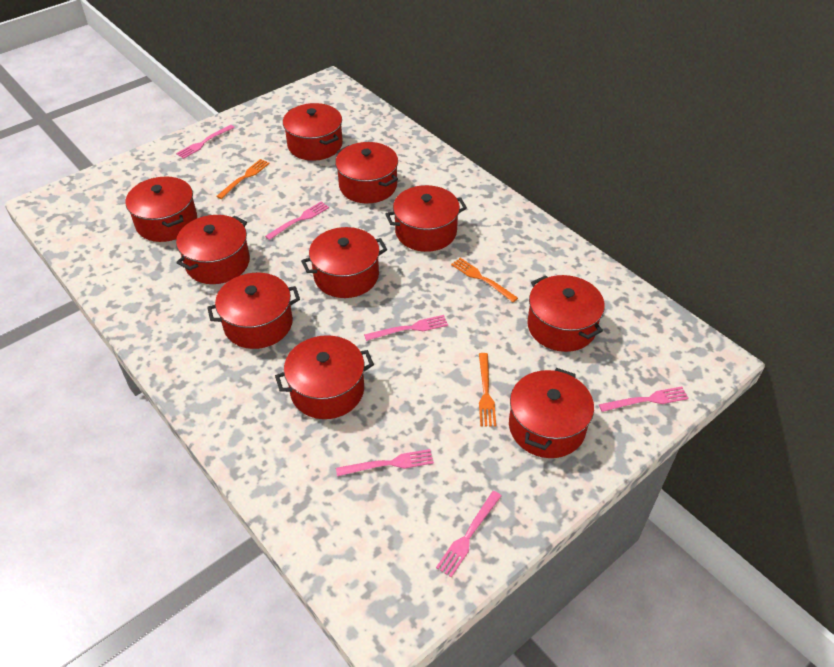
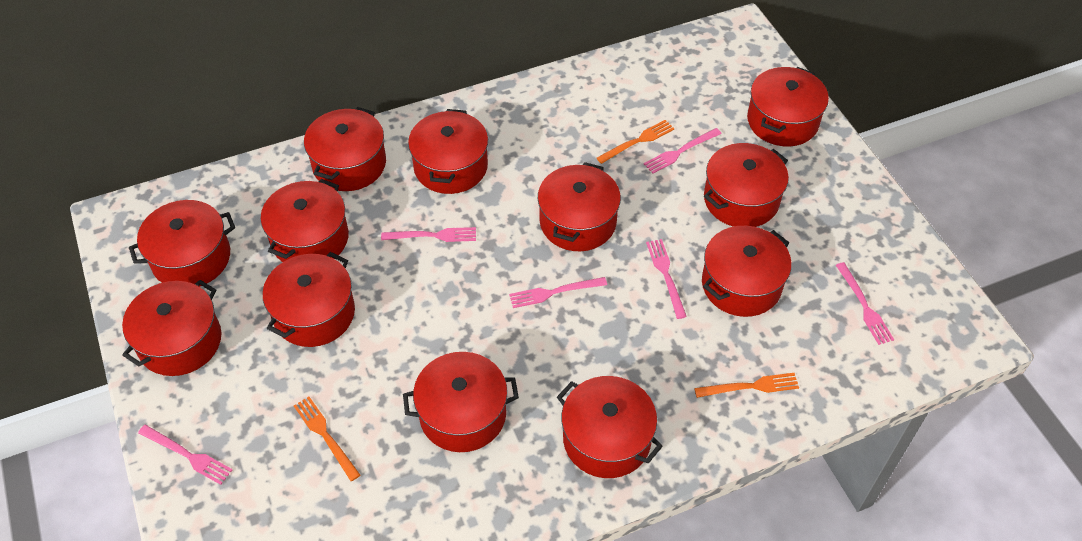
red pot: 10 -> 12

